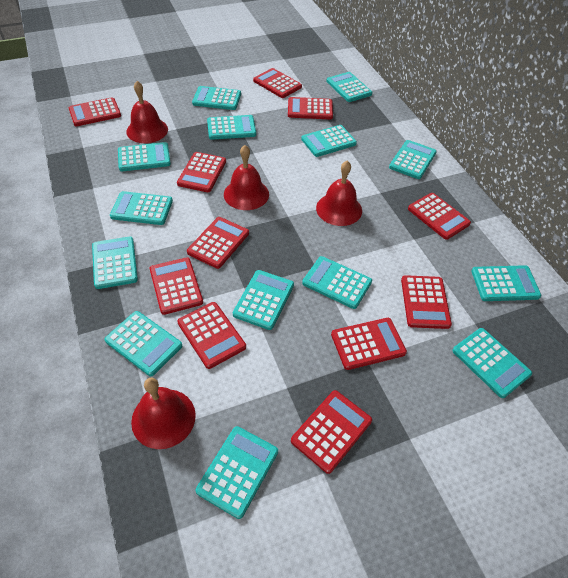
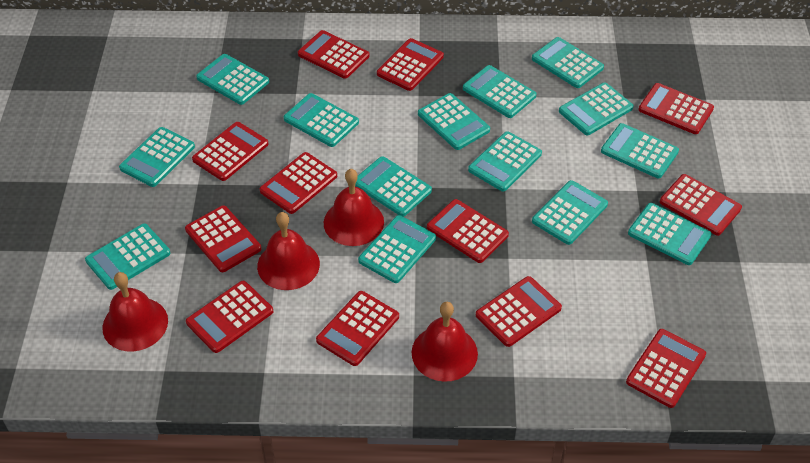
red calculator: 11 -> 12

